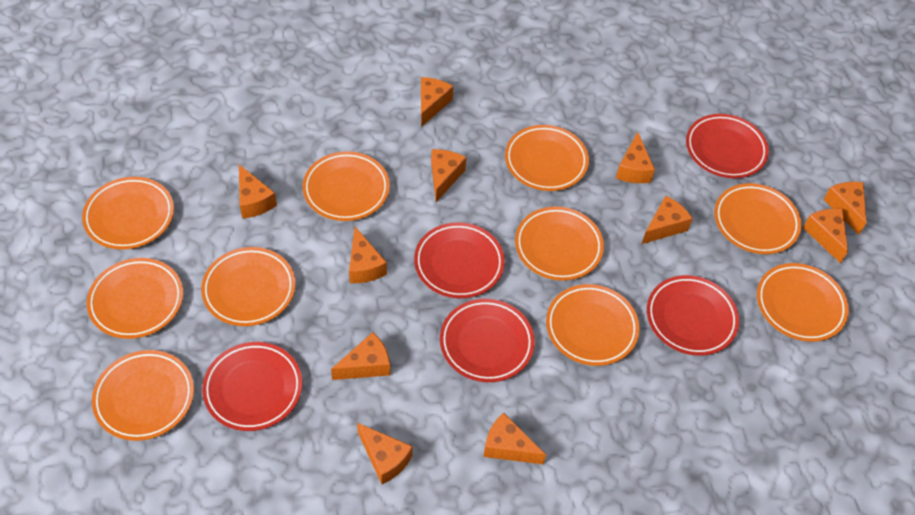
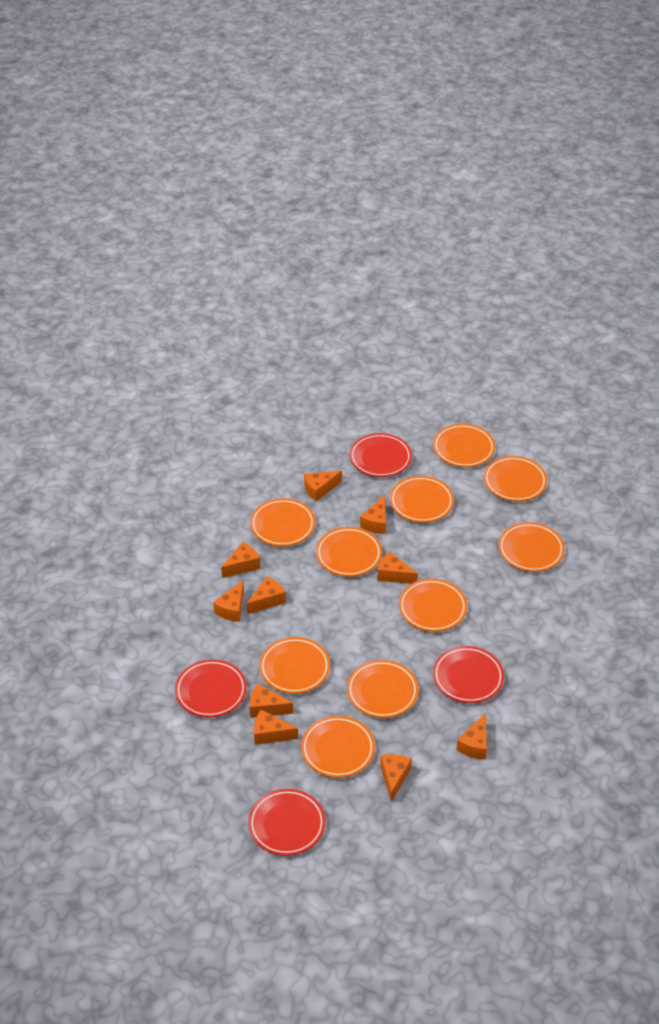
orange cheese: 11 -> 10
red plate: 5 -> 4

